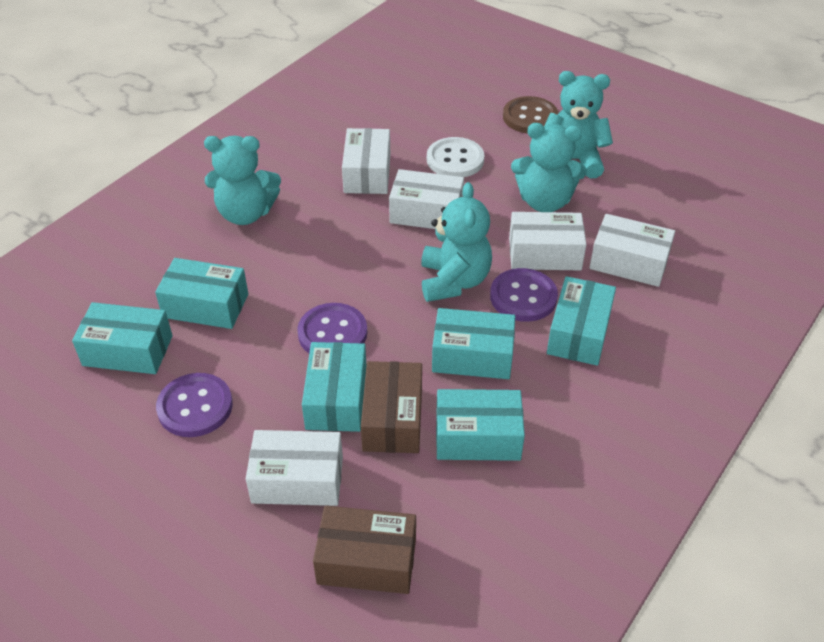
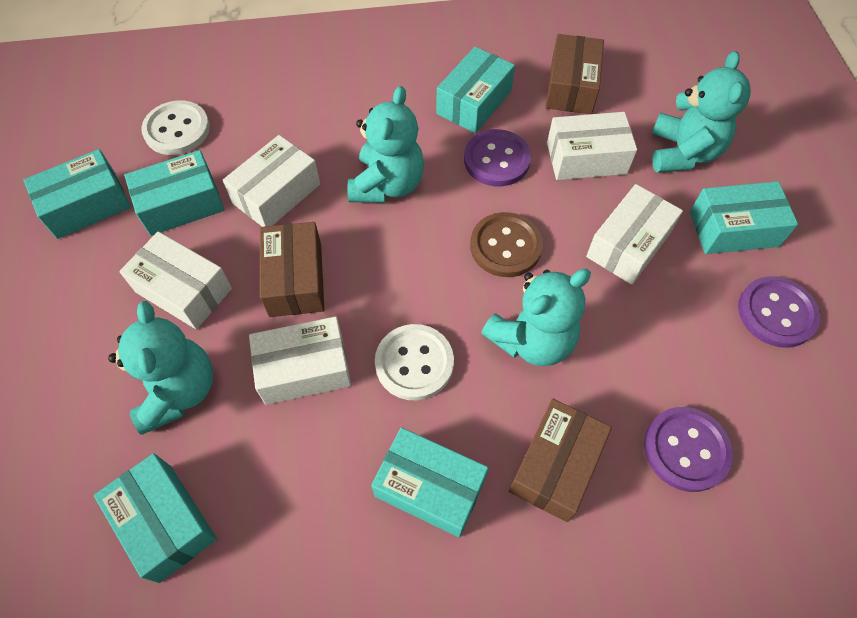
brown box: 2 -> 3
white button: 1 -> 2

